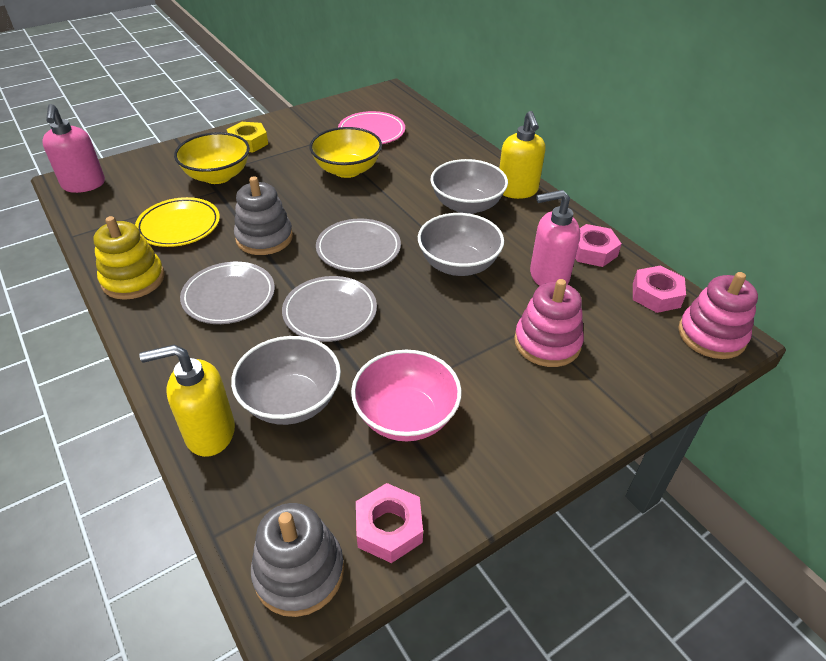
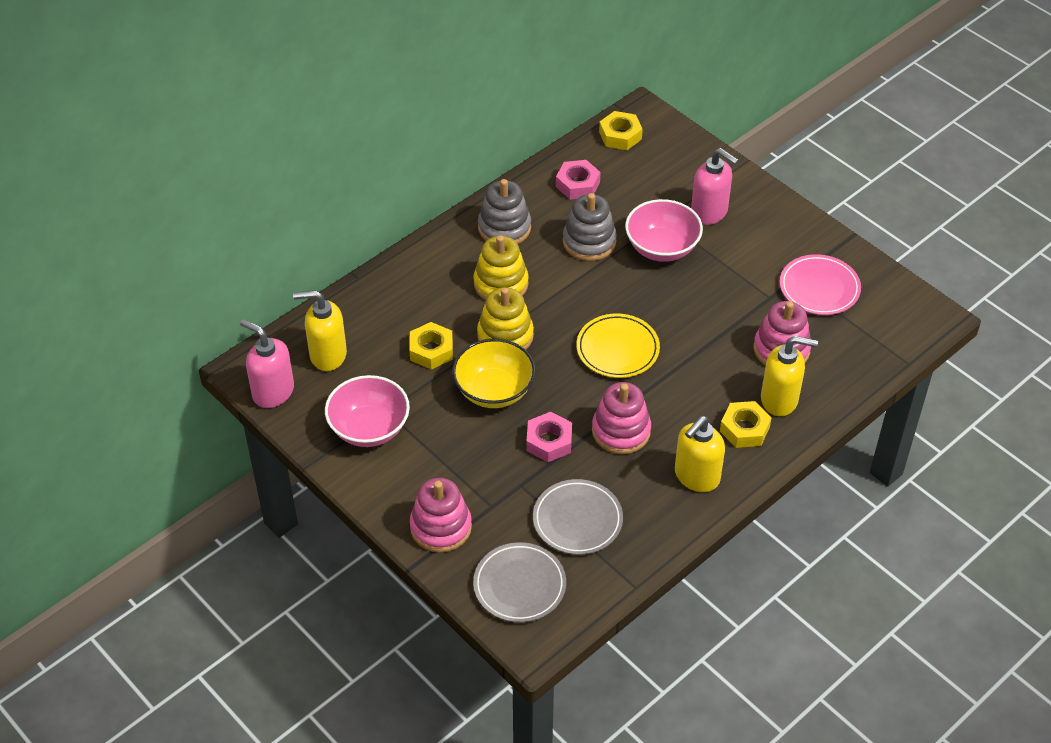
grey bowl: 3 -> 0
grey plate: 3 -> 2
pink bowl: 1 -> 2
pink nut: 3 -> 2
pink stacking toy: 2 -> 3
yellow bowl: 2 -> 1
yellow nut: 1 -> 3
yellow soap dispenser: 2 -> 3
yellow stacking toy: 1 -> 2

